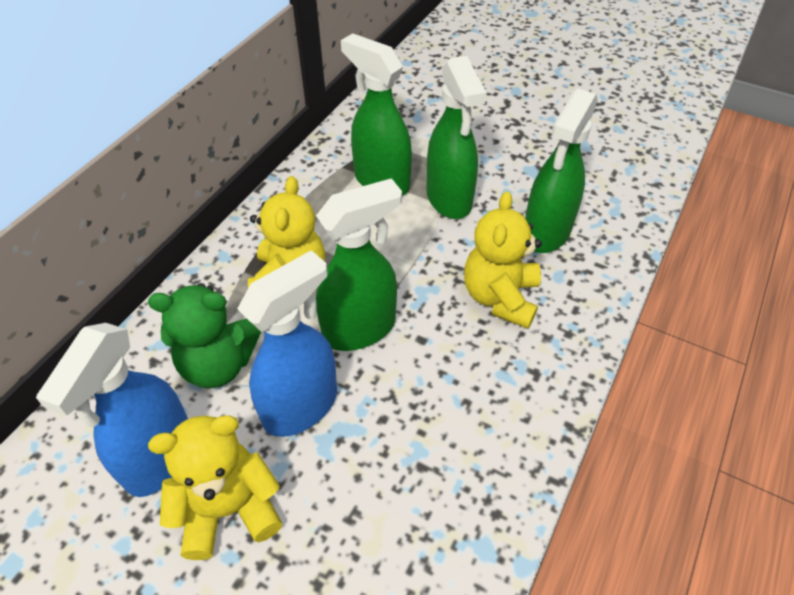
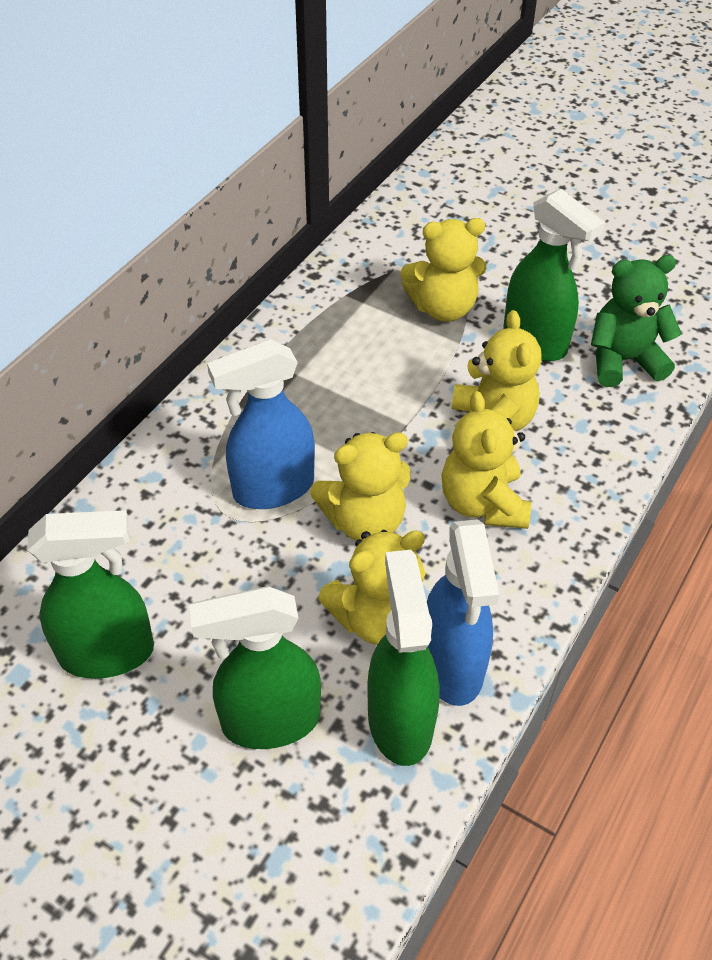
yellow teddy bear: 3 -> 5

